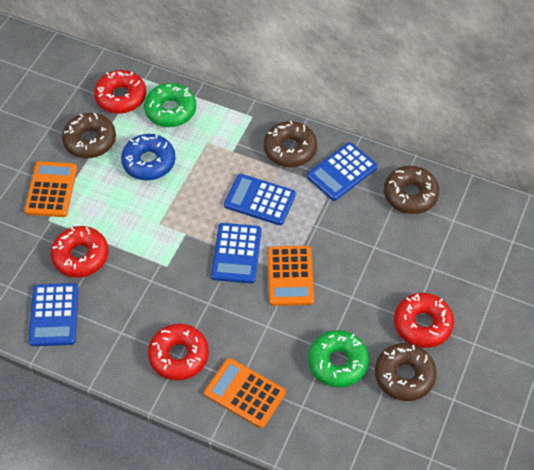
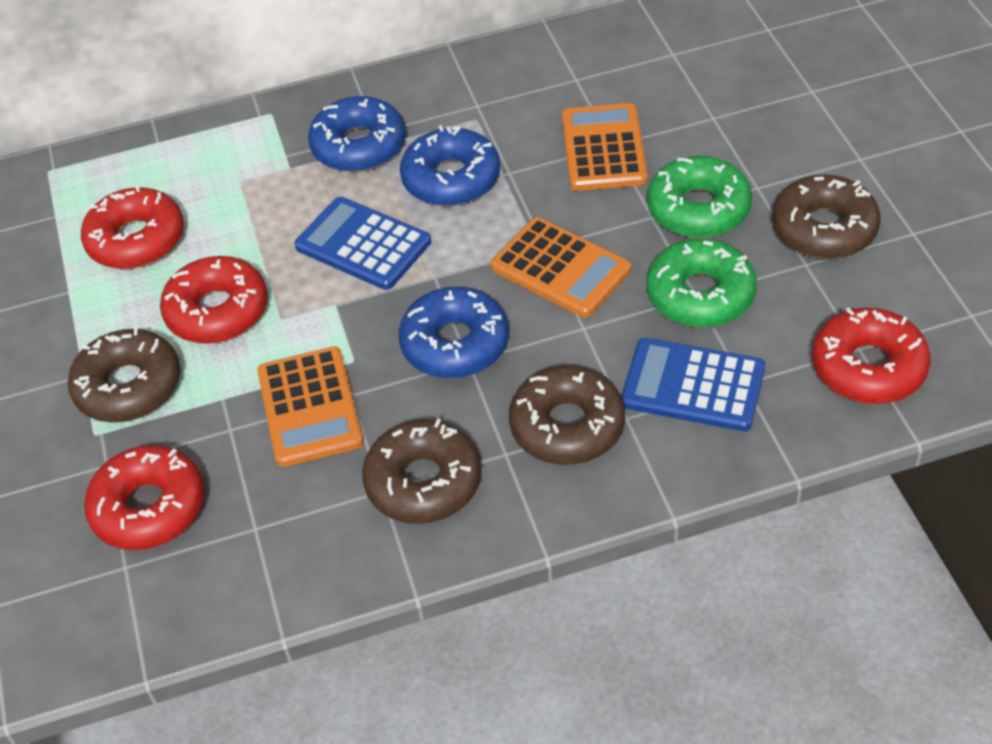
blue calculator: 4 -> 2
blue donut: 1 -> 3

